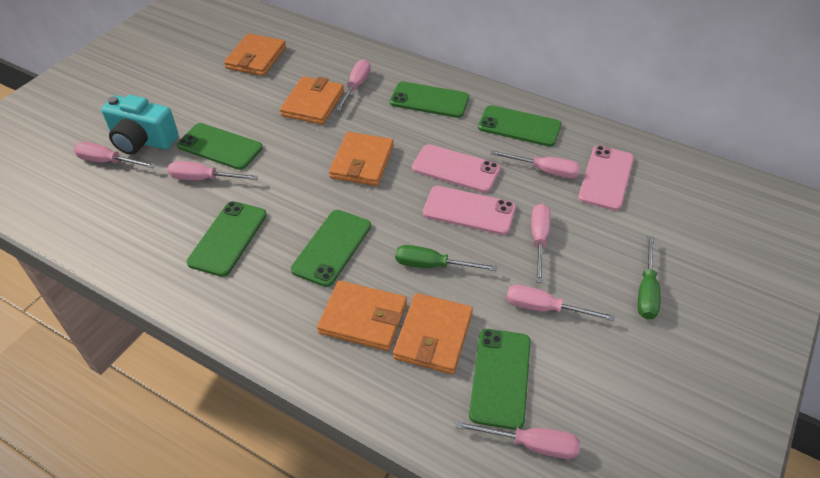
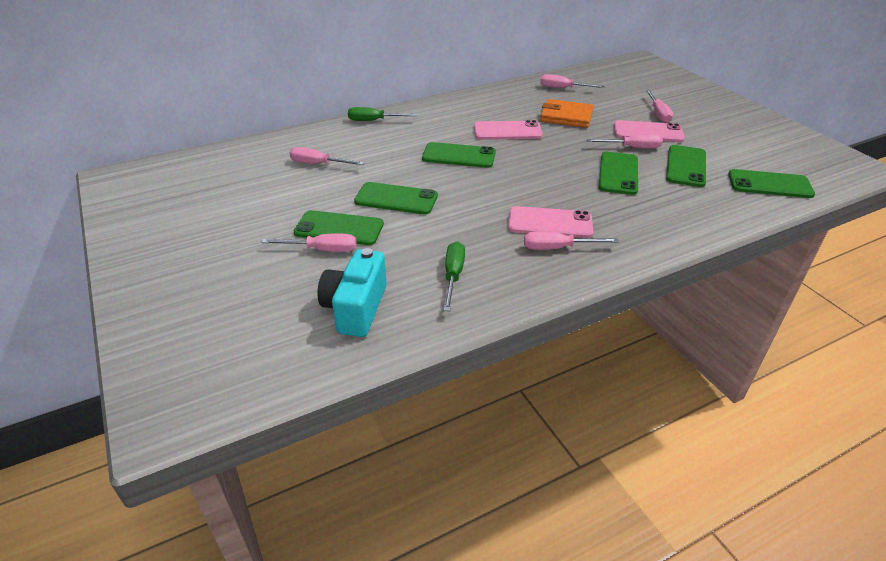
orange wallet: 5 -> 1
pink screwdriver: 7 -> 6

